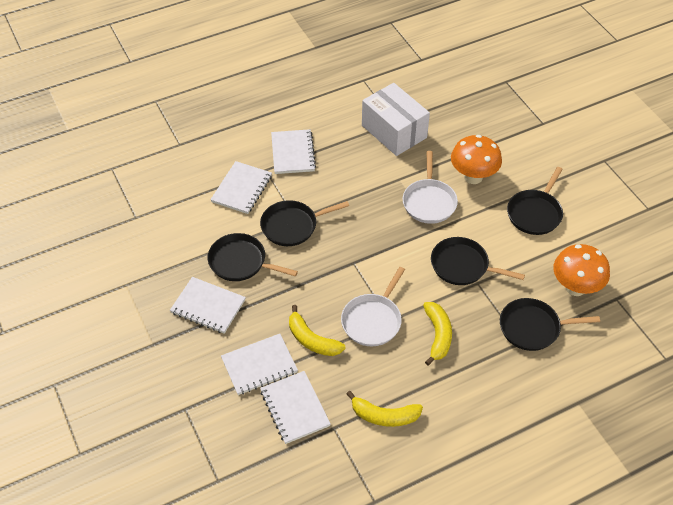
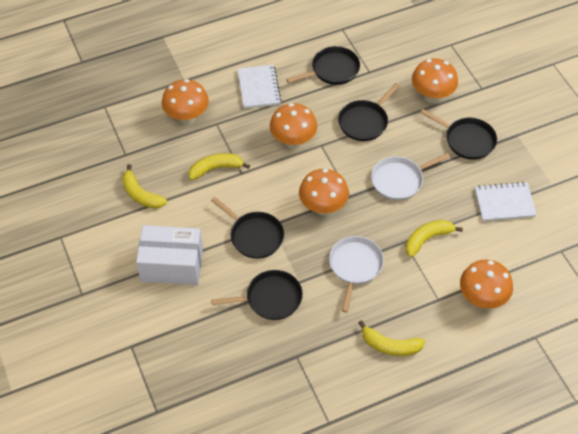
orange mushroom: 2 -> 5
white notebook: 5 -> 2
yellow banana: 3 -> 4

